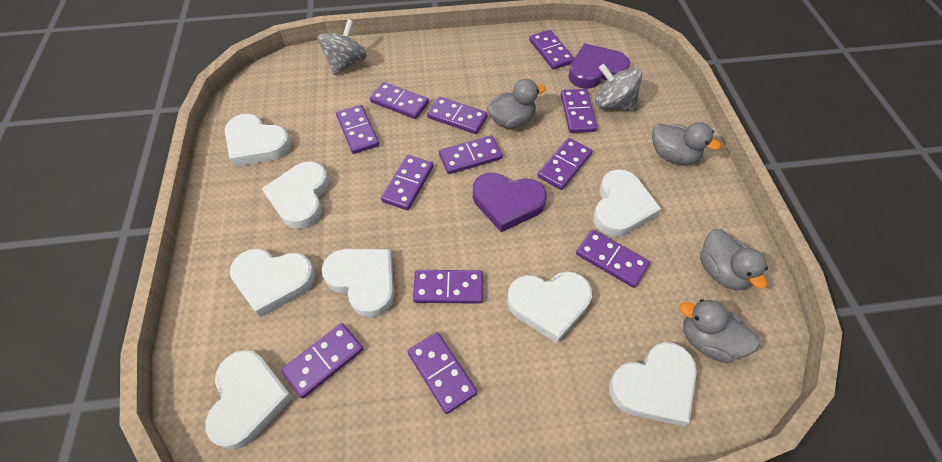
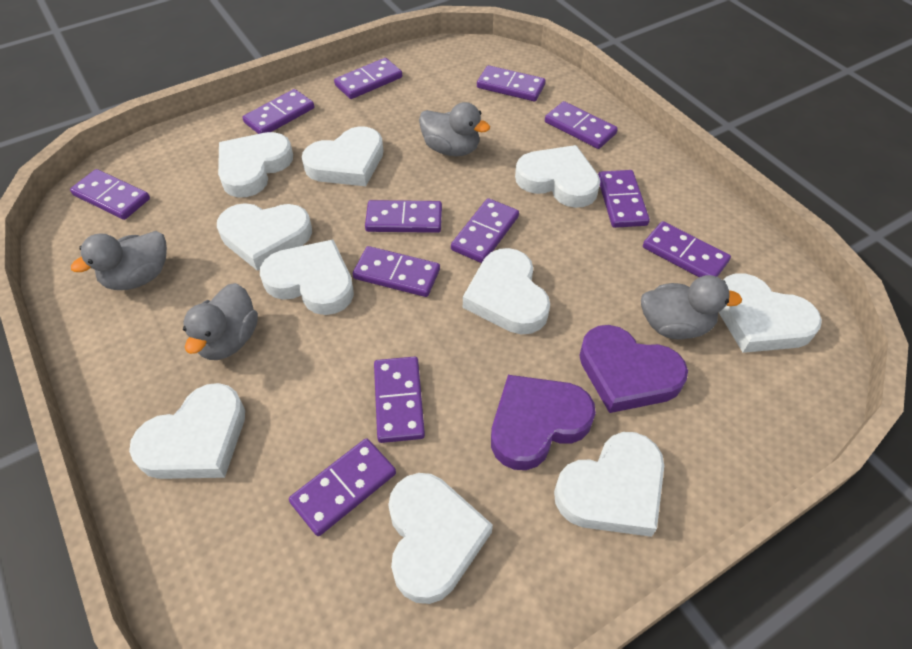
grey spinning top: 2 -> 0
white heart: 8 -> 10

